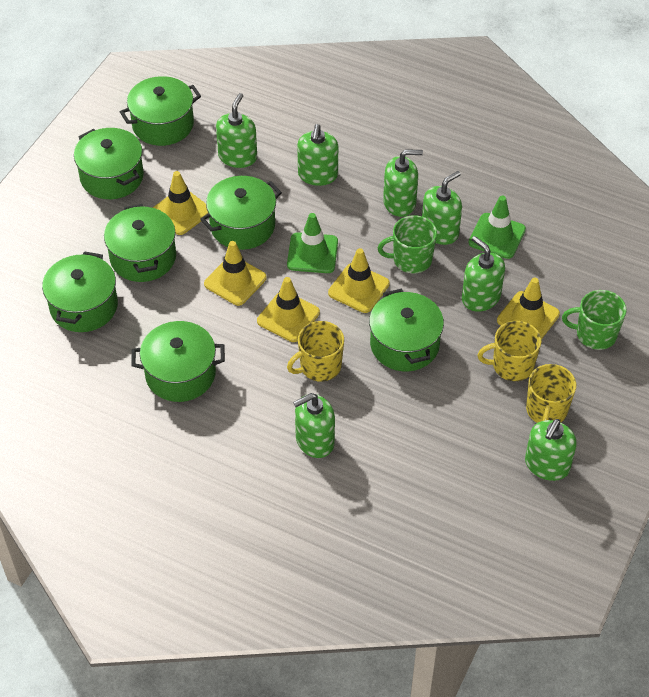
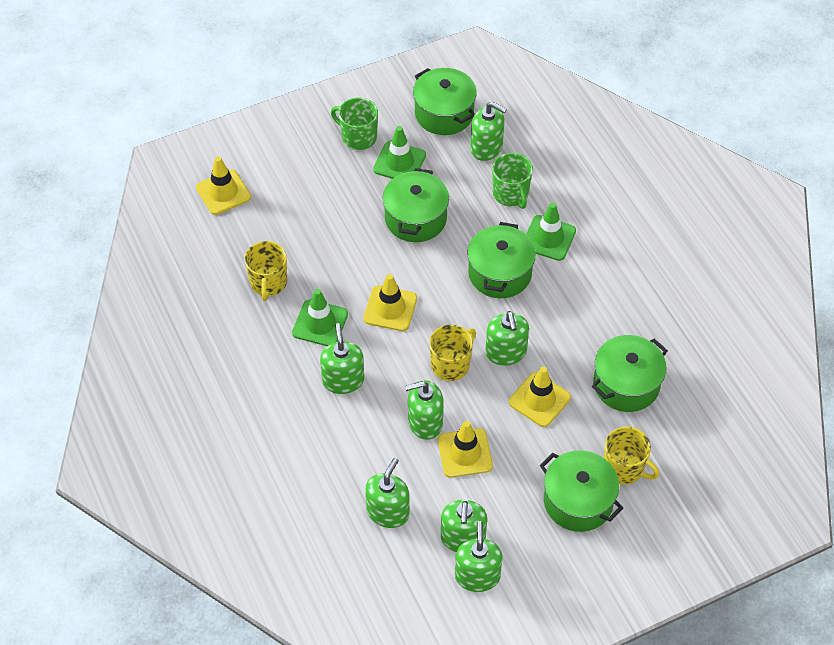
green pot: 7 -> 5
green traffic cone: 2 -> 3
yellow traffic cone: 5 -> 4

